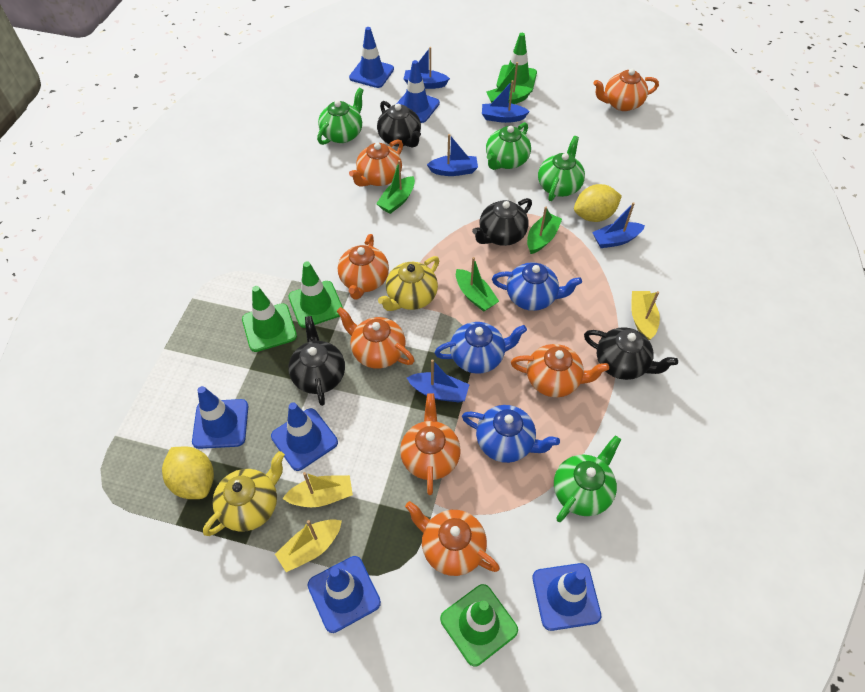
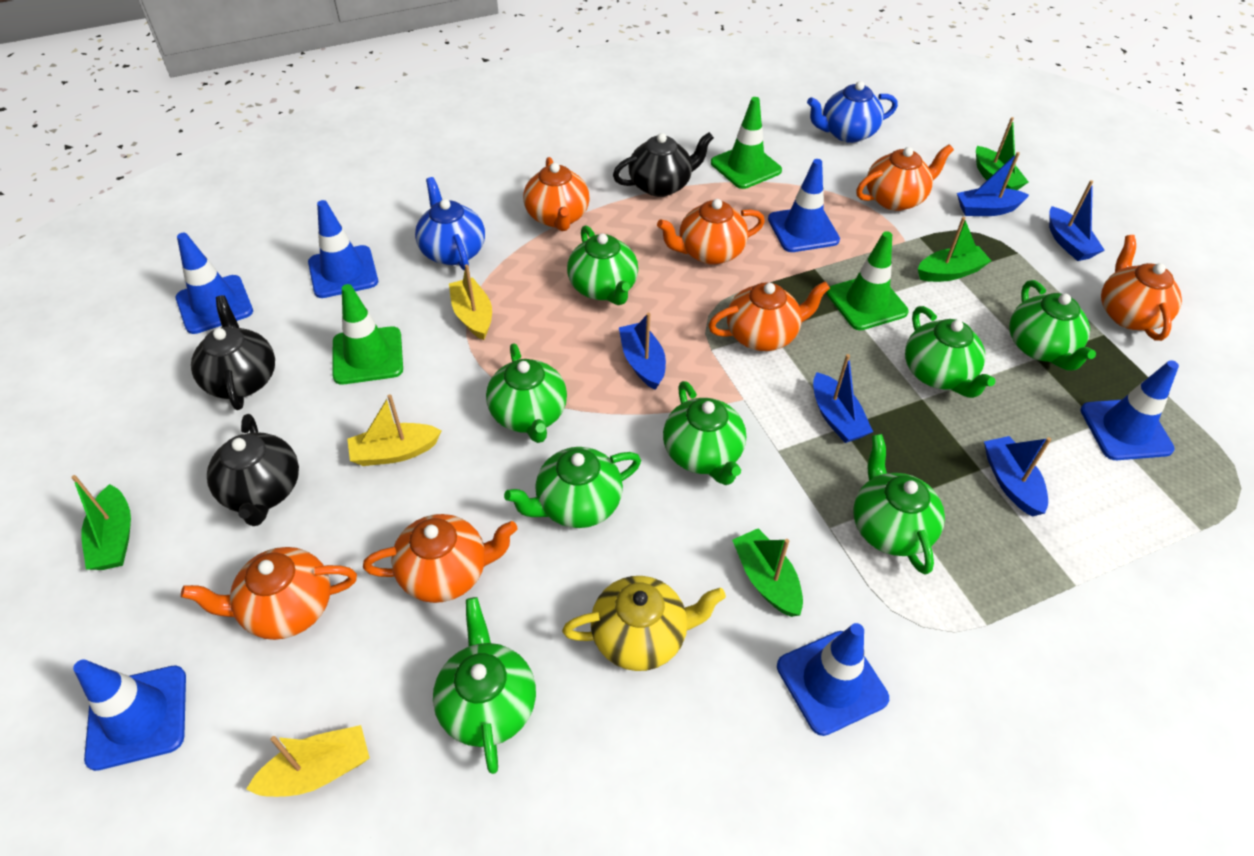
black teapot: 4 -> 3
blue teapot: 3 -> 2
green teapot: 4 -> 8
green traffic cone: 4 -> 3
yellow lemon: 2 -> 0
yellow teapot: 2 -> 1

